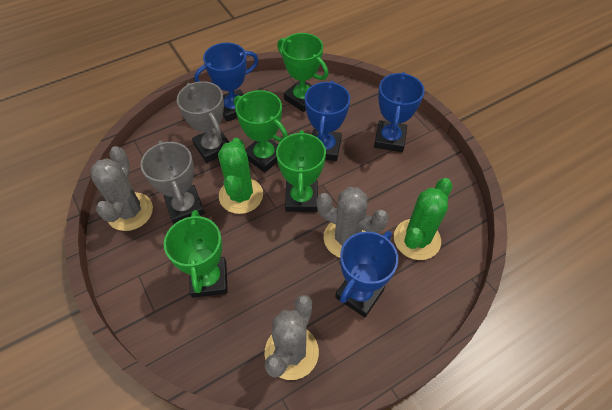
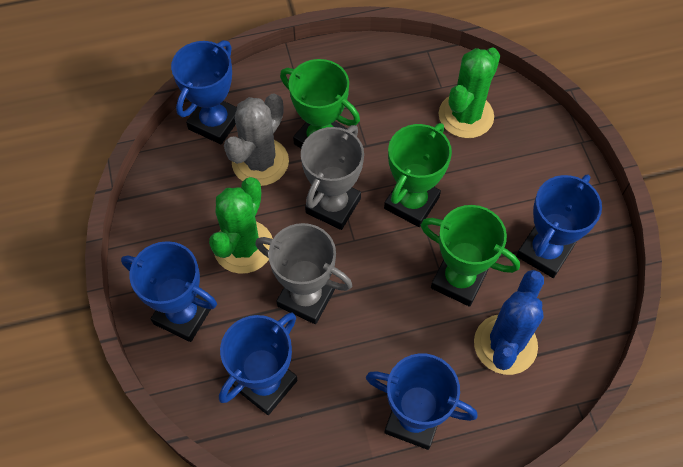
blue cactus: 0 -> 1
blue trophy: 4 -> 5
green trophy: 4 -> 3
grey cactus: 3 -> 1

